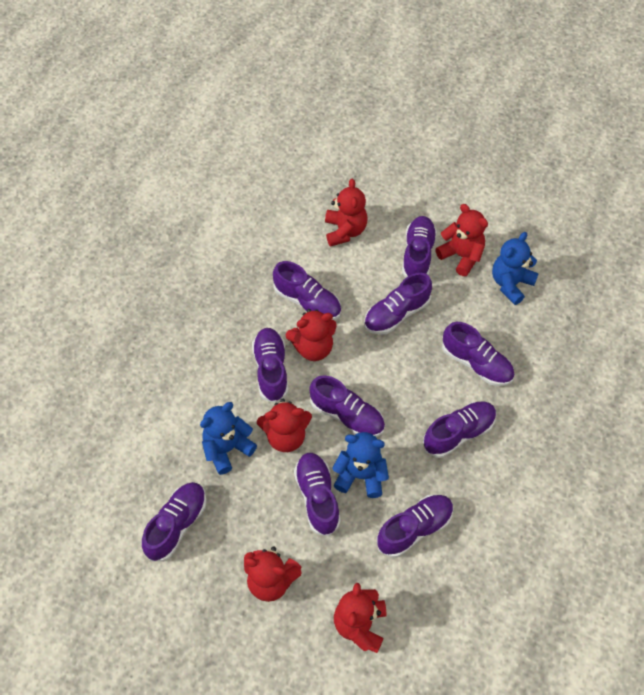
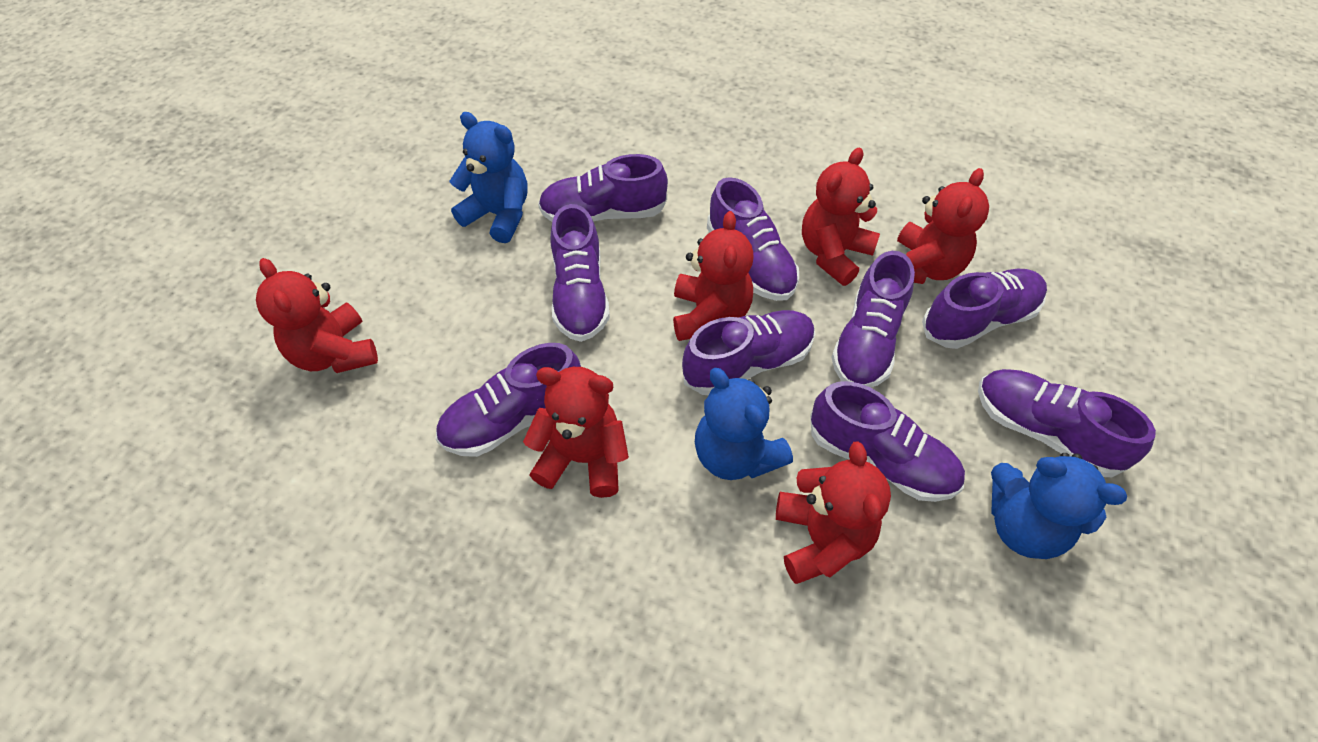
purple shoe: 10 -> 9

